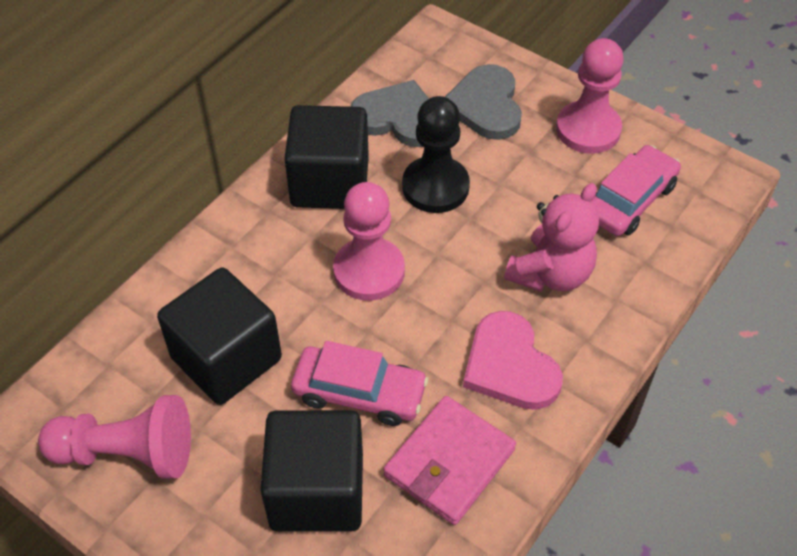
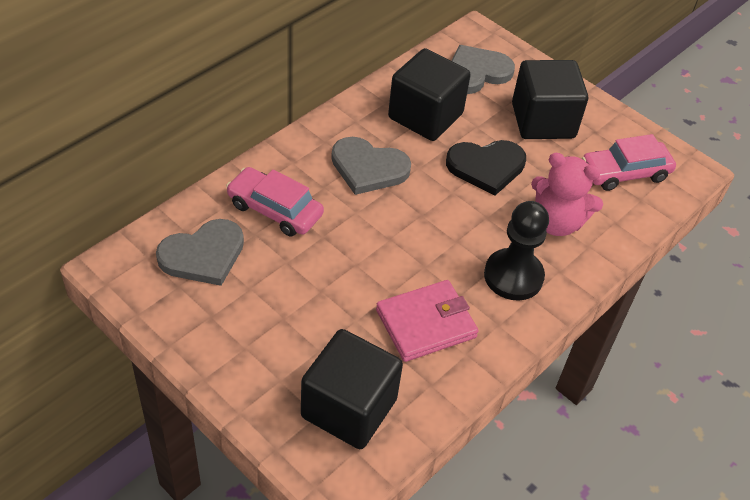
black heart: 0 -> 1
grey heart: 2 -> 3
pink heart: 1 -> 0
pink pawn: 3 -> 0

